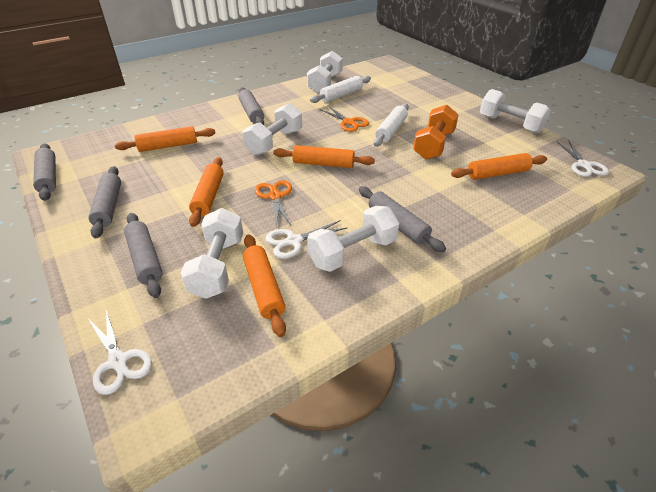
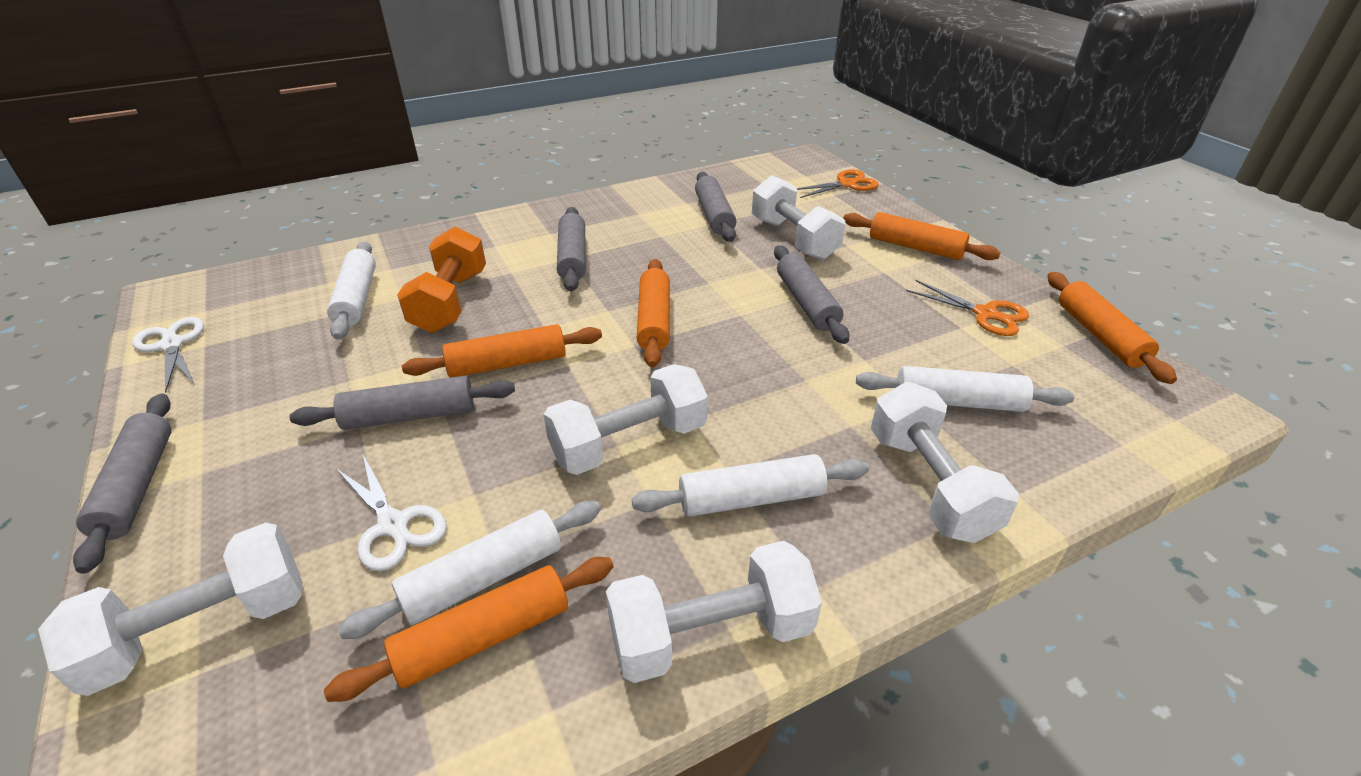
white rolling pin: 2 -> 4
white scissors: 3 -> 2

